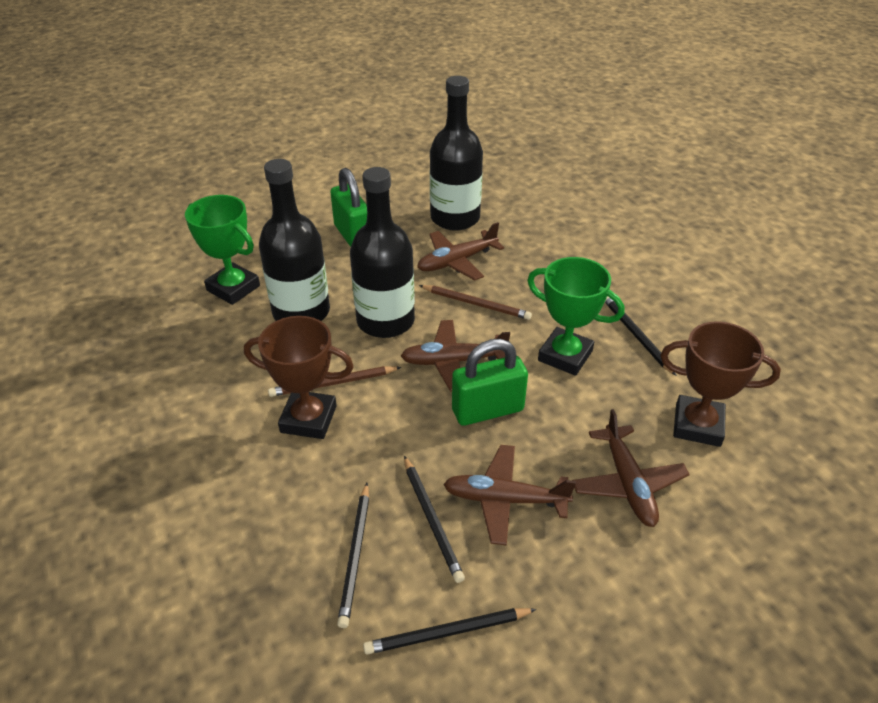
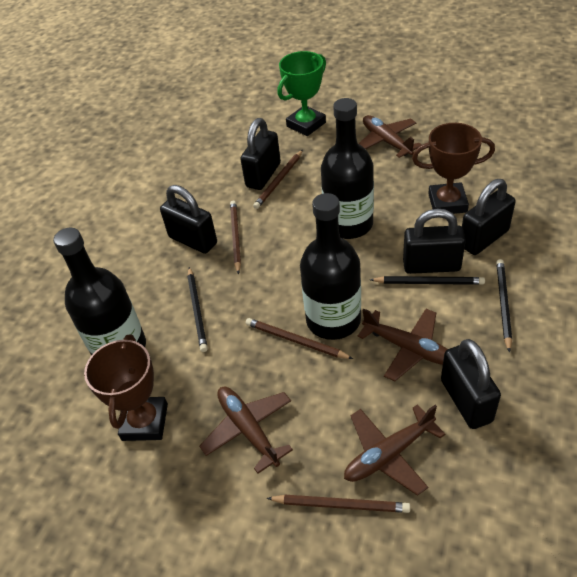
black padlock: 0 -> 5
black pencil: 4 -> 3
brown pencil: 2 -> 4
green padlock: 2 -> 0
green trophy: 2 -> 1

